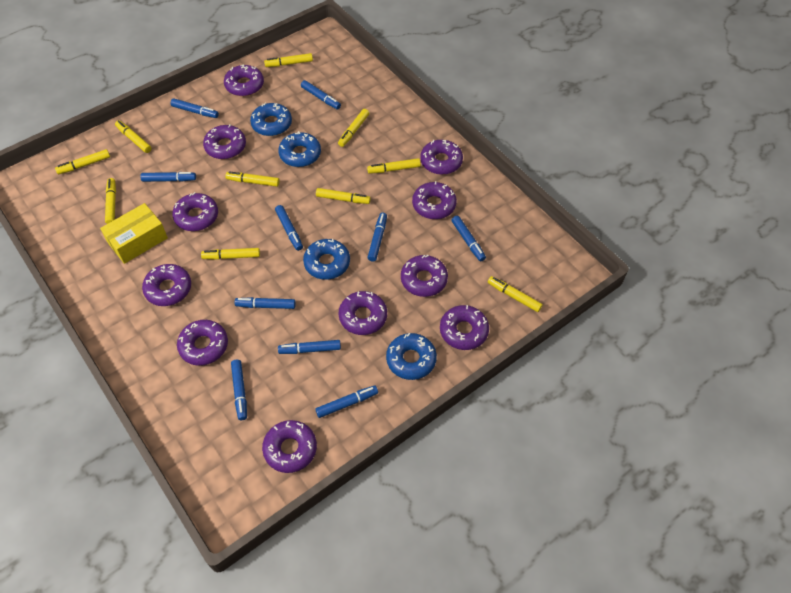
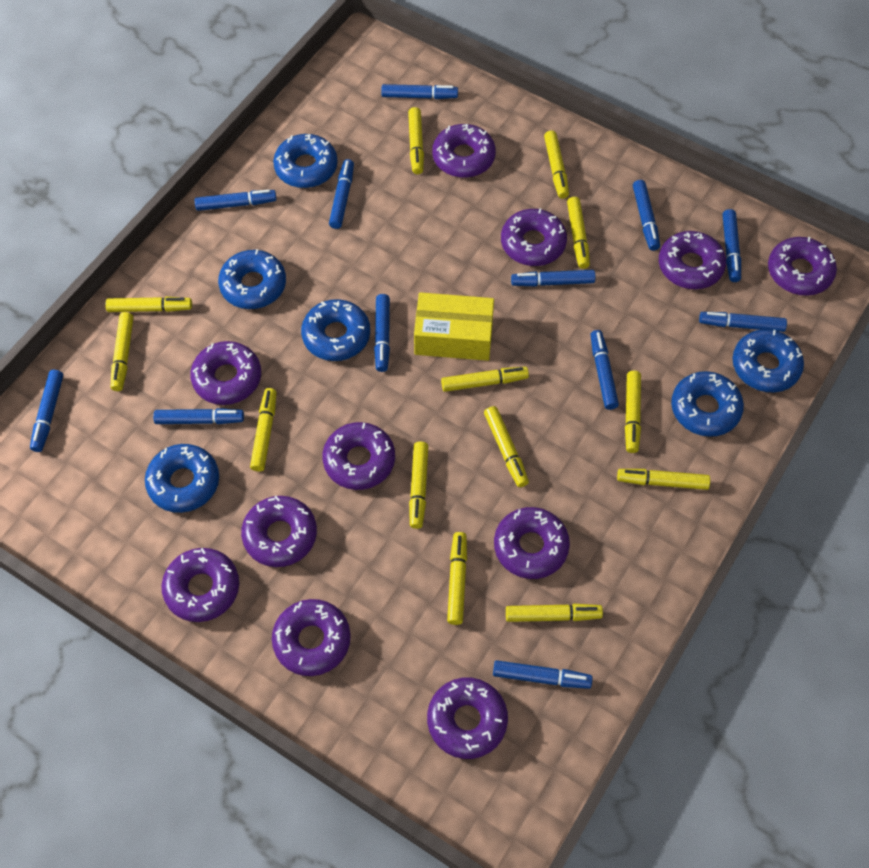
blue donut: 4 -> 6
blue marker: 10 -> 12
yellow marker: 10 -> 13

